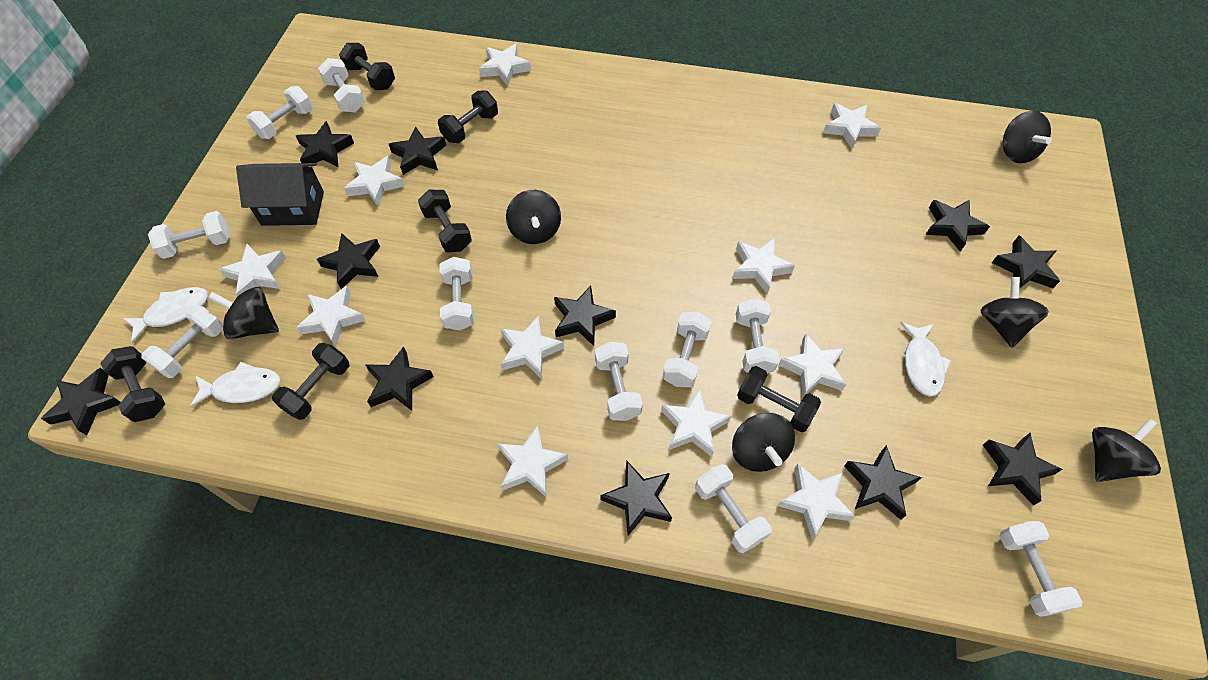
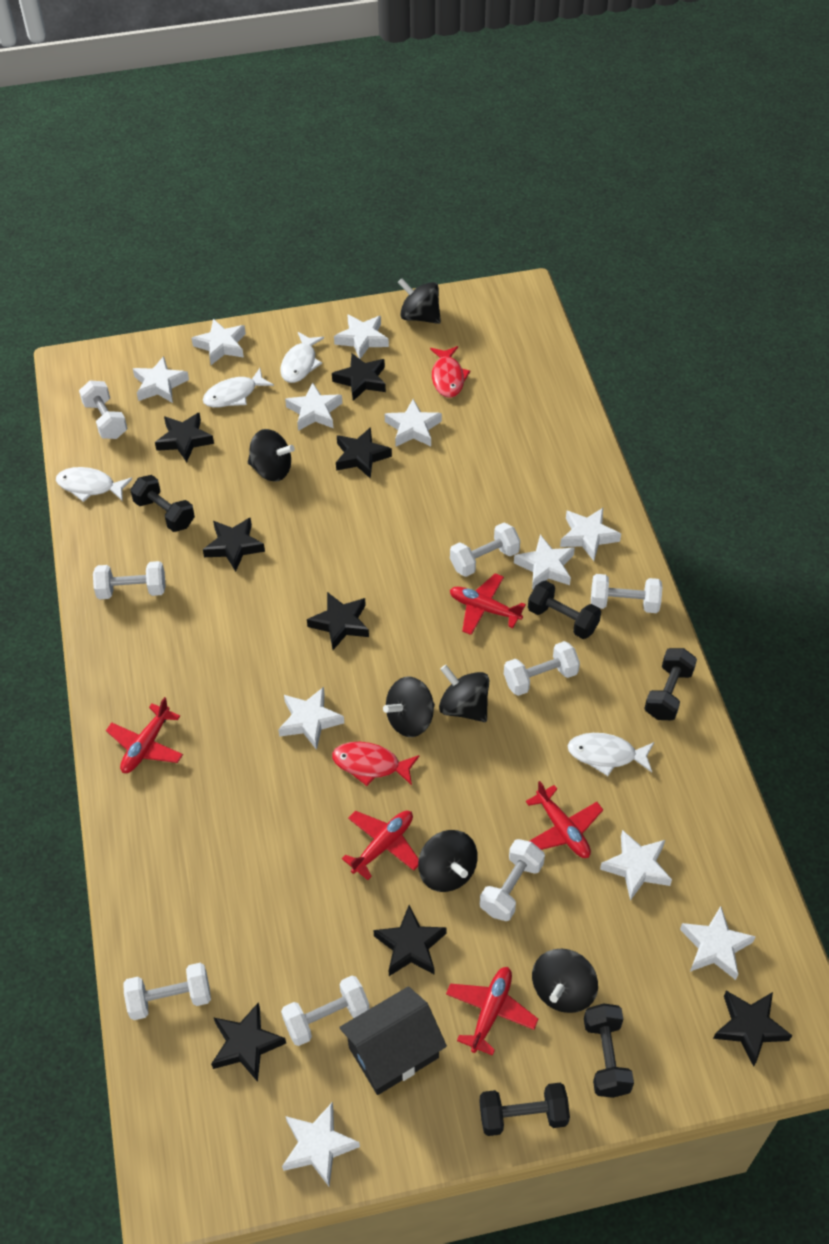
black dumbbell: 6 -> 5
black star: 11 -> 8
red fish: 0 -> 2
red plane: 0 -> 5
white dumbbell: 10 -> 8
white fish: 3 -> 4

